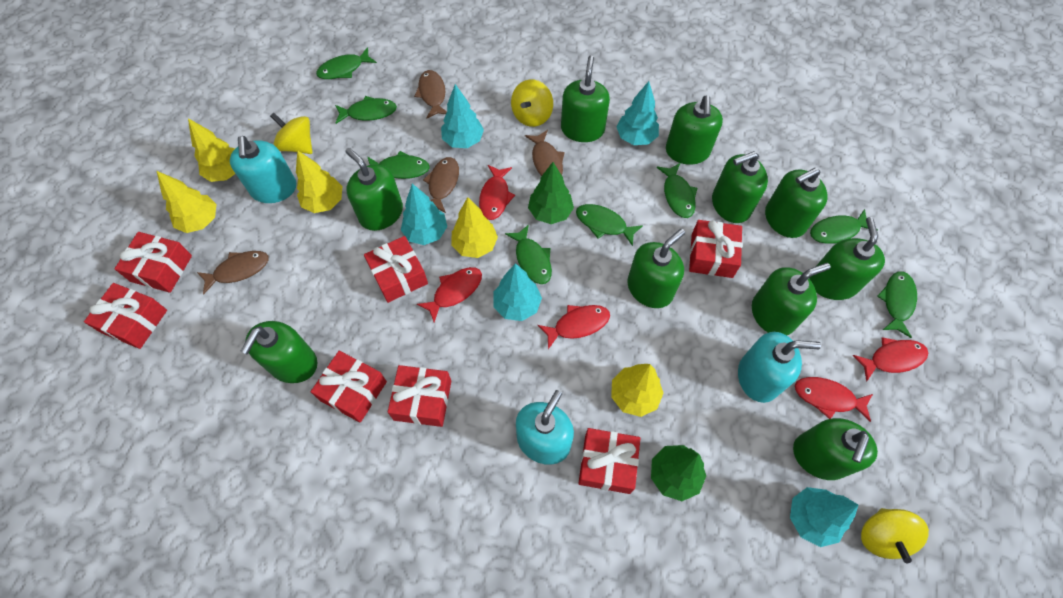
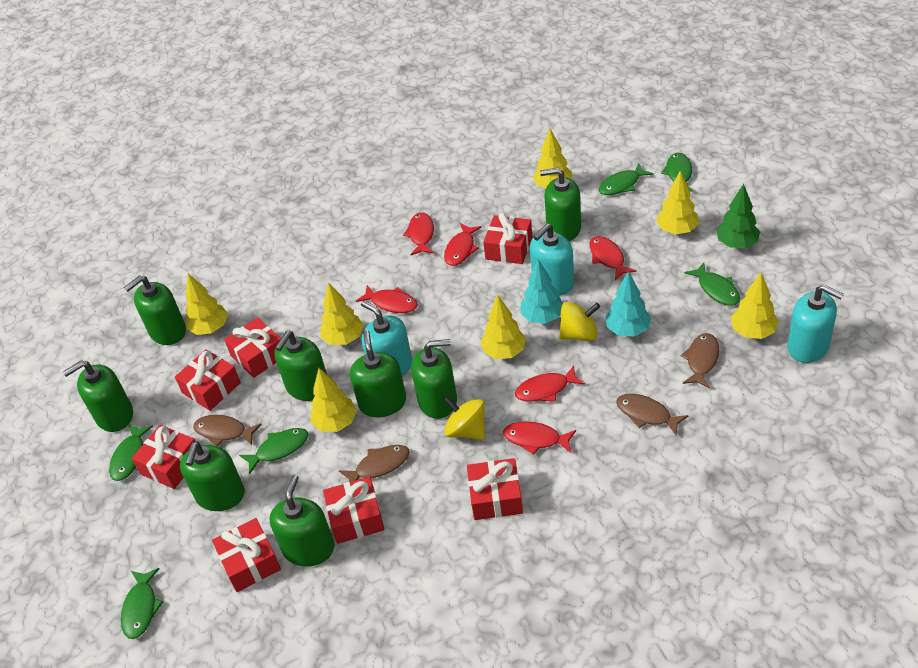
green fish: 8 -> 6
green soap dispenser: 10 -> 8
green tree: 2 -> 1
red fish: 5 -> 6
turquoise tree: 5 -> 2
yellow spinning top: 3 -> 2
yellow tree: 5 -> 7

